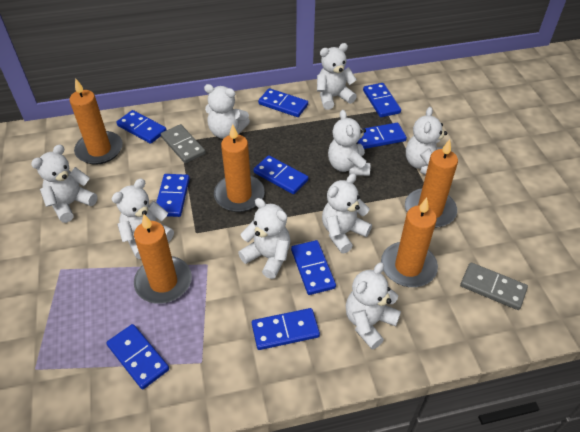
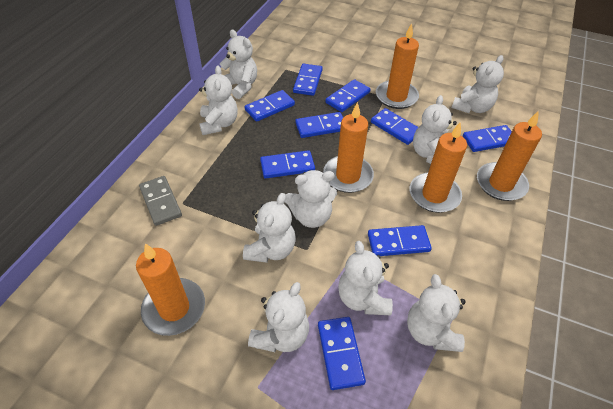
grey domino: 2 -> 1

